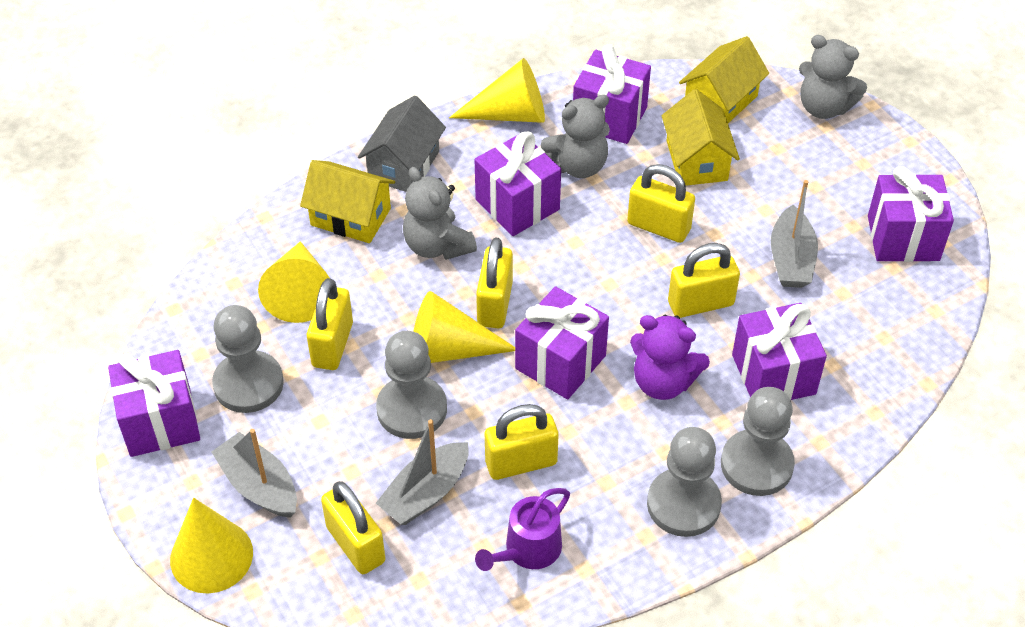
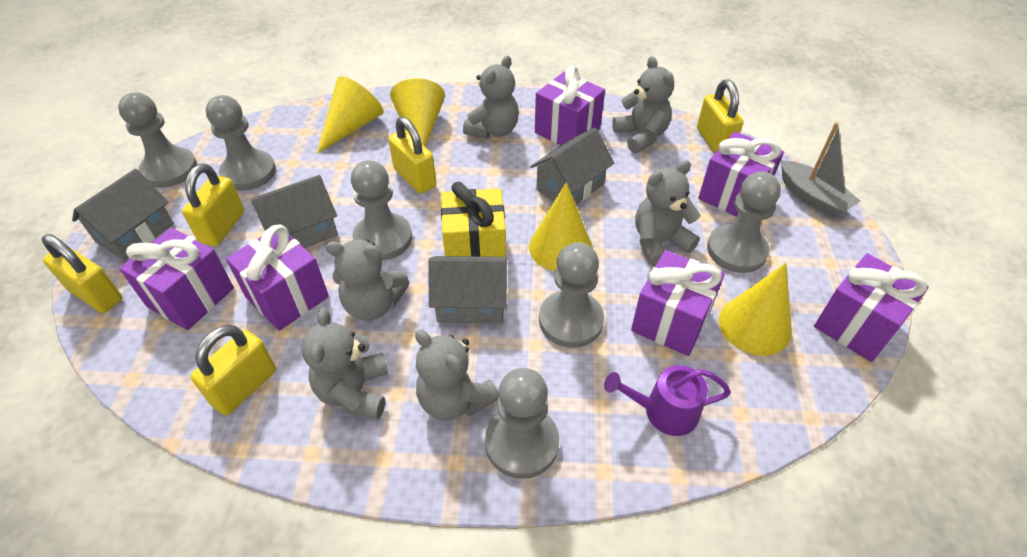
grey boat: 3 -> 1
grey house: 1 -> 4
grey pawn: 4 -> 6
grey teddy bear: 3 -> 6
purple teddy bear: 1 -> 0
yellow gift: 0 -> 1
yellow house: 3 -> 0
yellow padlock: 6 -> 5

